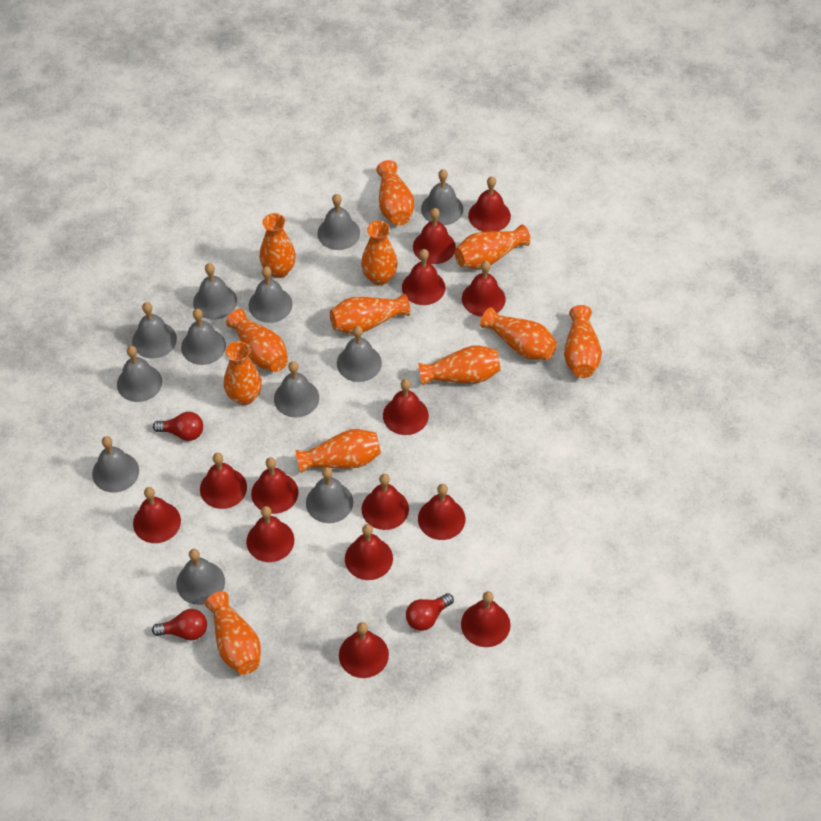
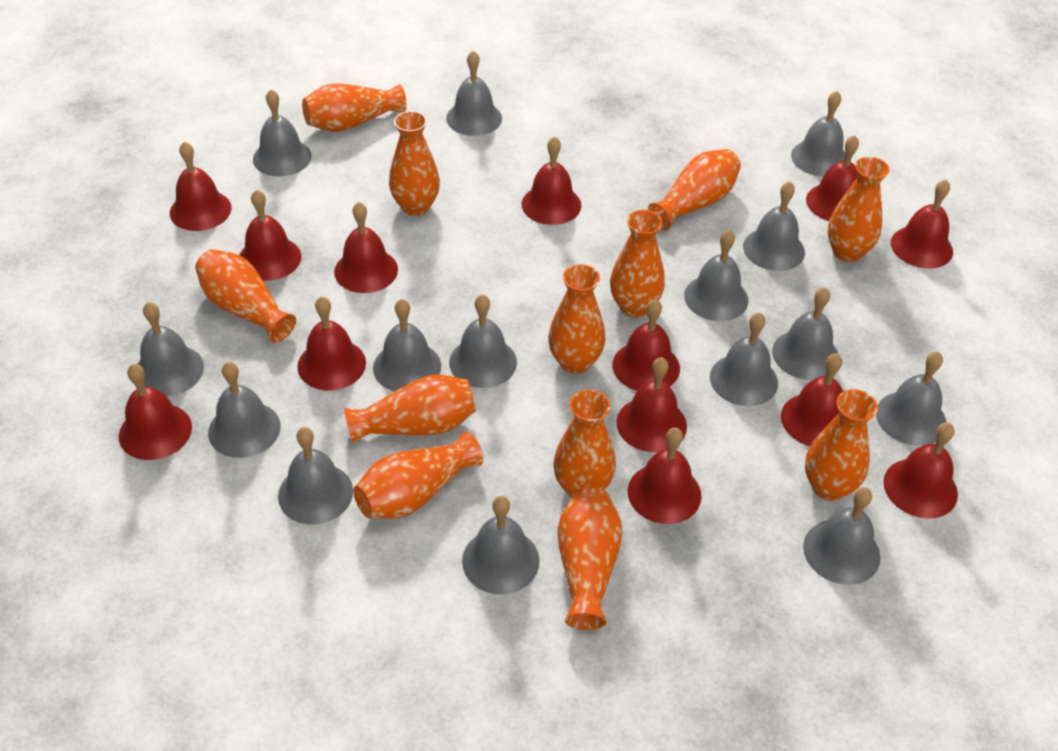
grey bell: 12 -> 15
red bell: 14 -> 13
red light bulb: 3 -> 0

